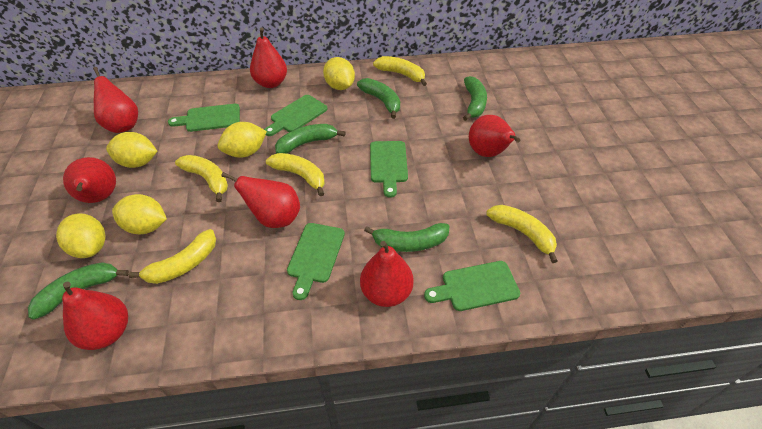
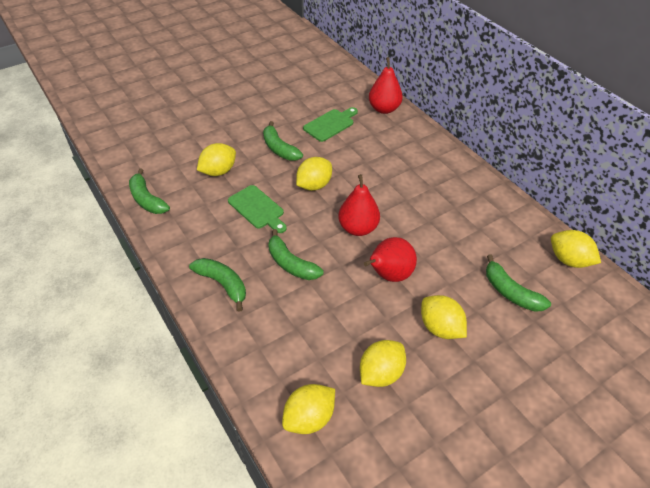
green cutting board: 5 -> 2
red pear: 7 -> 3
yellow banana: 5 -> 0
yellow lemon: 5 -> 6

